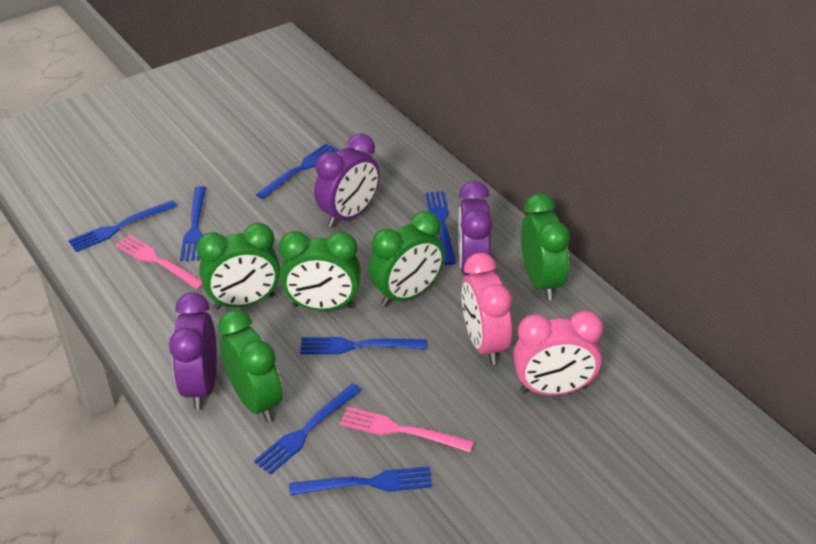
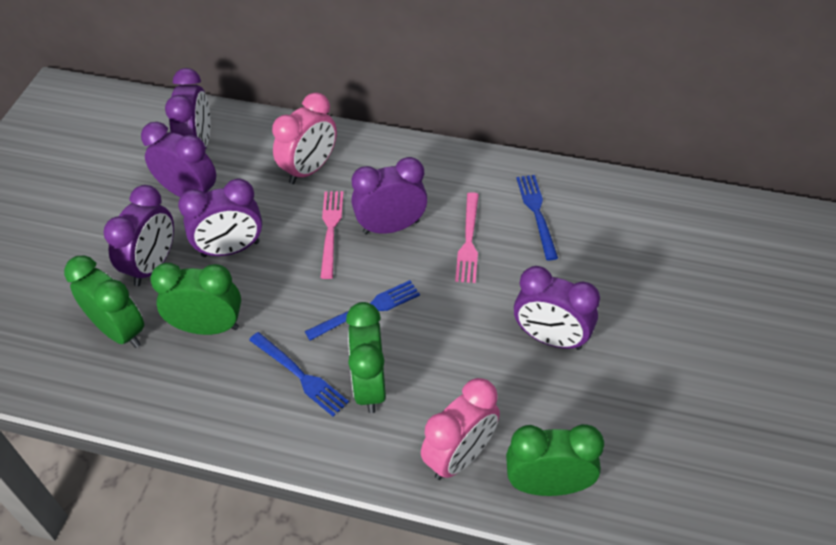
blue fork: 7 -> 3
green clock: 5 -> 4
purple clock: 3 -> 6

